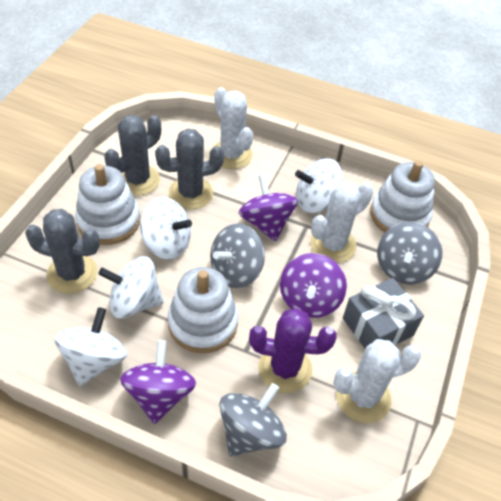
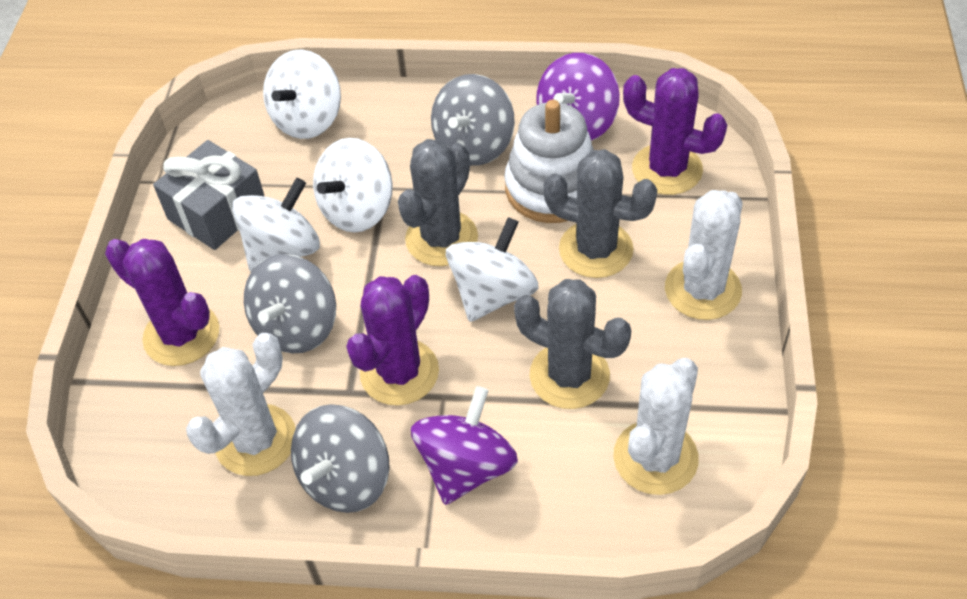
purple cactus: 1 -> 3
purple spinning top: 3 -> 2
white stacking toy: 3 -> 1

